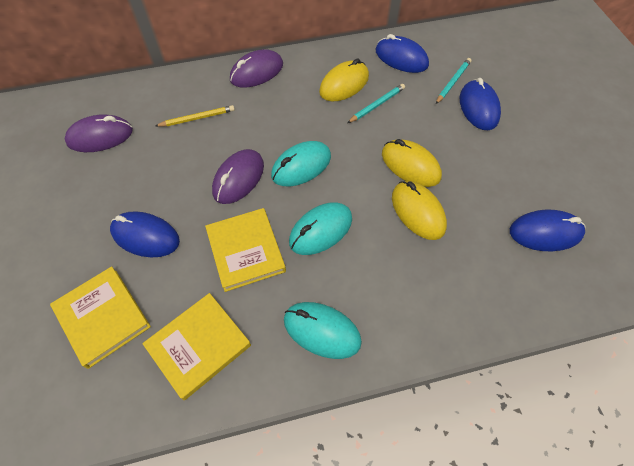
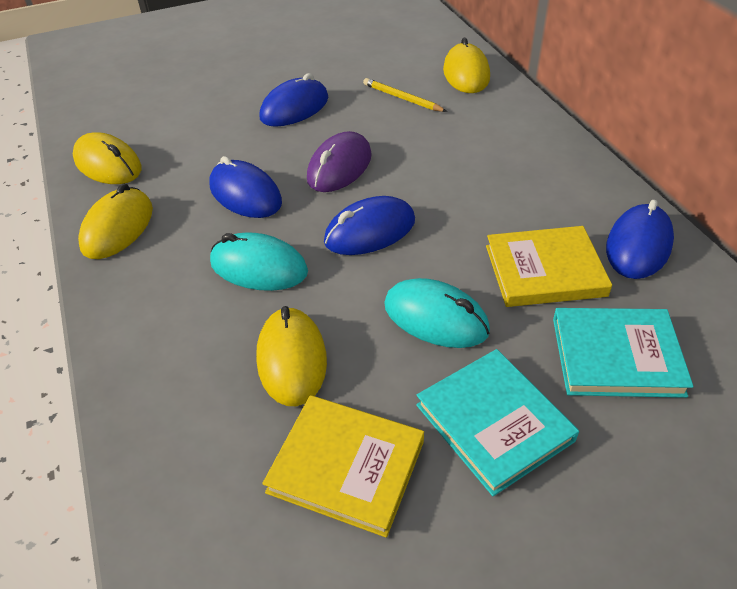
purple mouse: 3 -> 1
turquoise book: 0 -> 2
turquoise mouse: 3 -> 2
turquoise pencil: 2 -> 0
yellow book: 3 -> 2
yellow mouse: 3 -> 4

